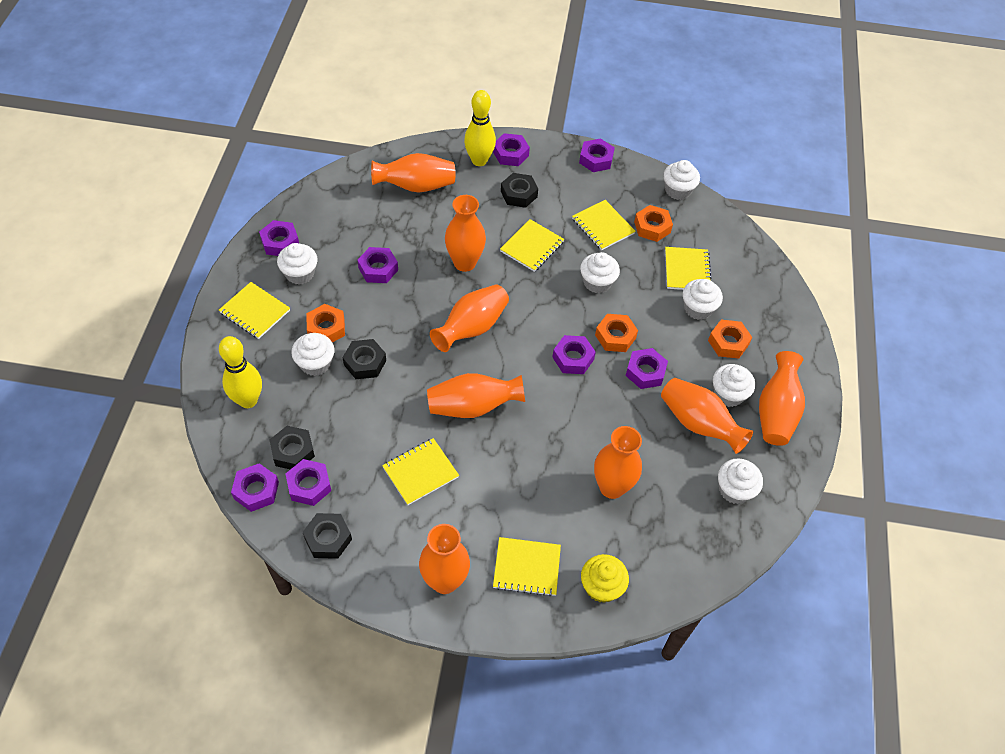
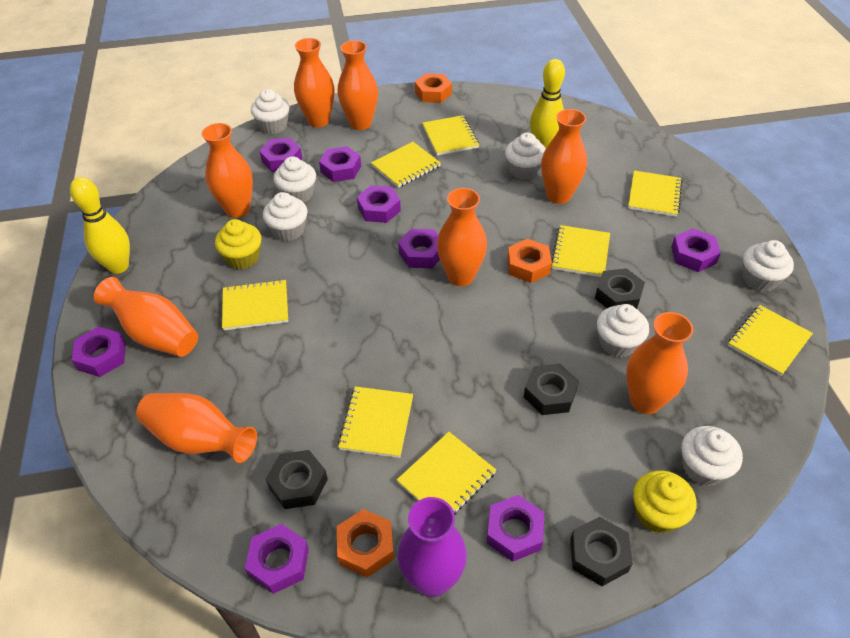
orange nut: 4 -> 3
purple vase: 0 -> 1
yellow cupcake: 1 -> 2
yellow notebook: 6 -> 8

